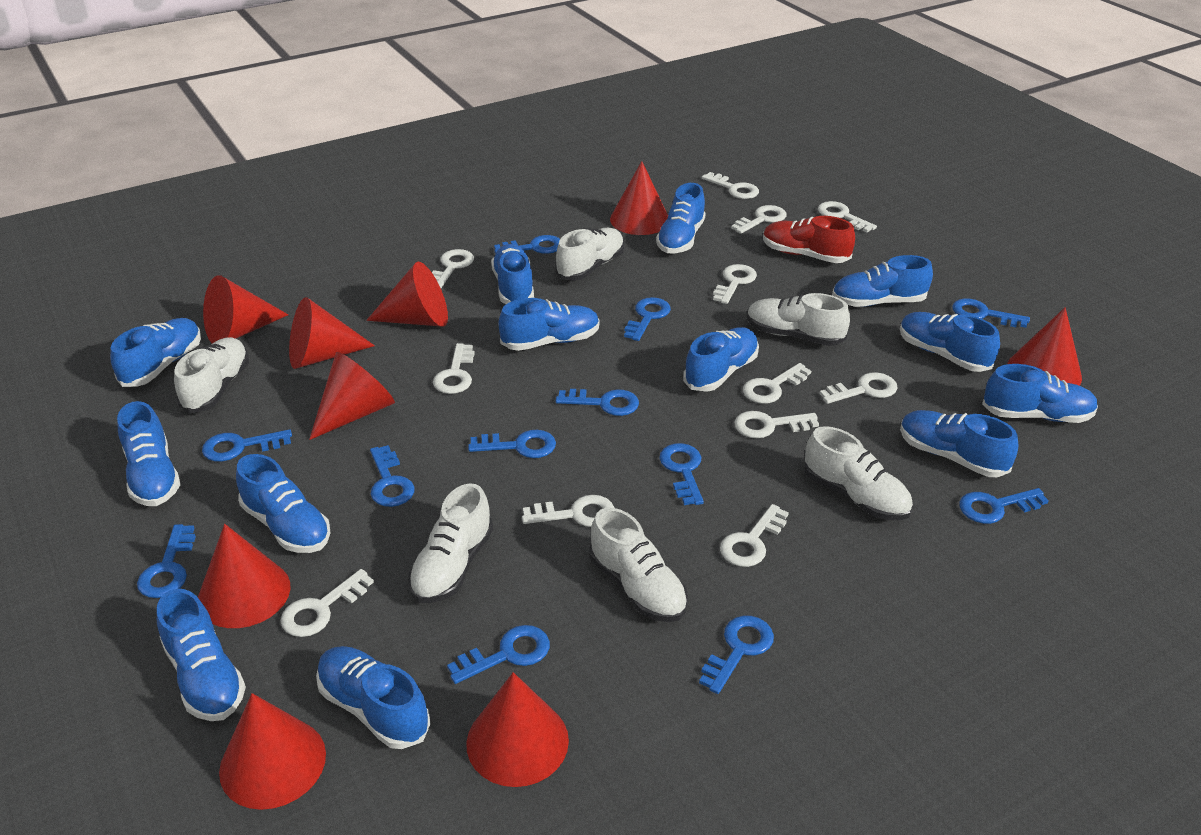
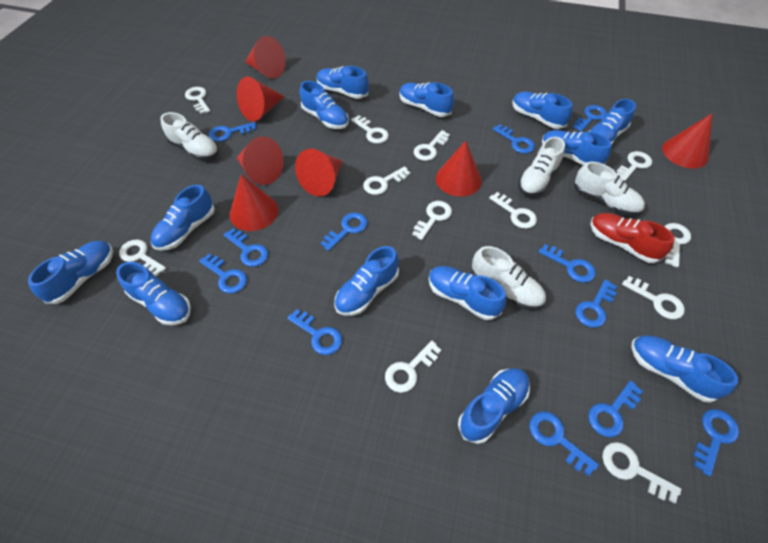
red cone: 9 -> 7
white shoe: 6 -> 4

